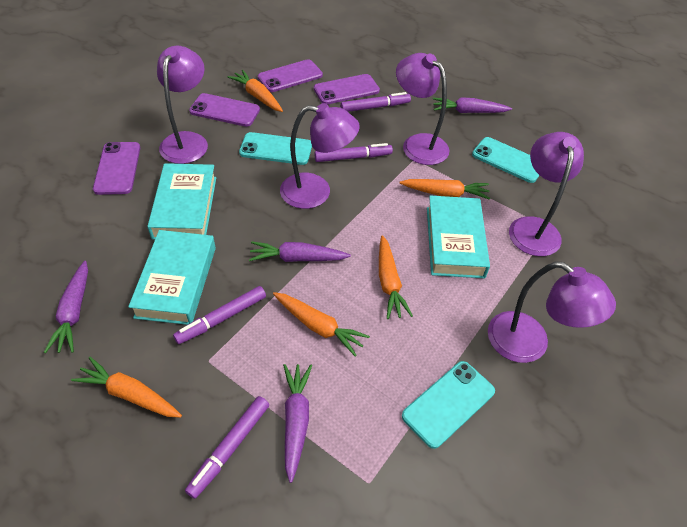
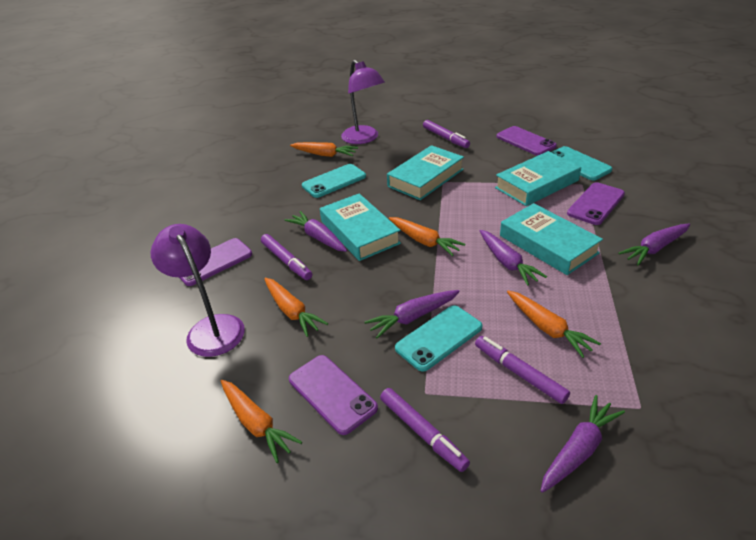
purple carrot: 4 -> 5
purple lamp: 5 -> 2
turquoise book: 3 -> 4

